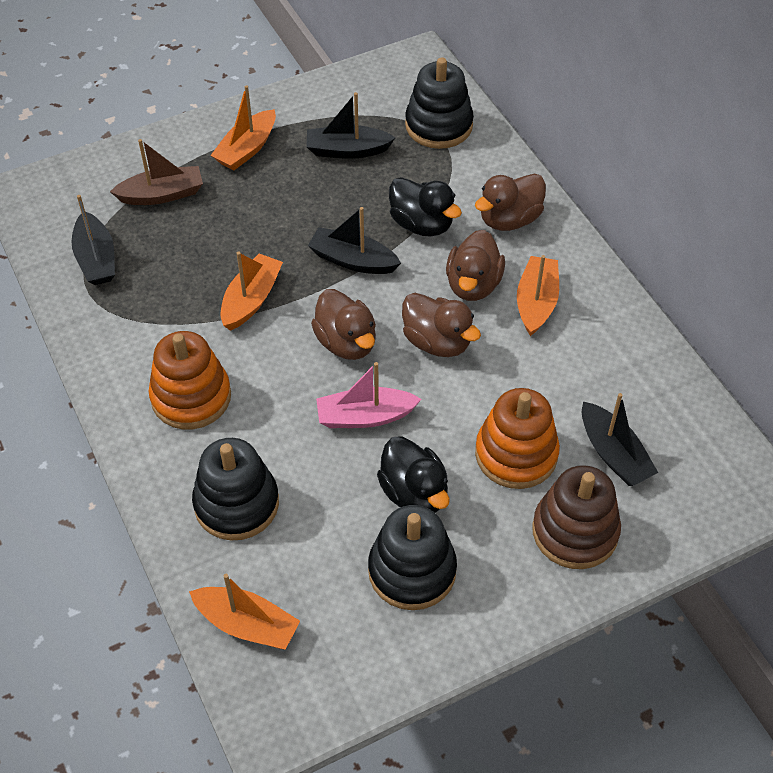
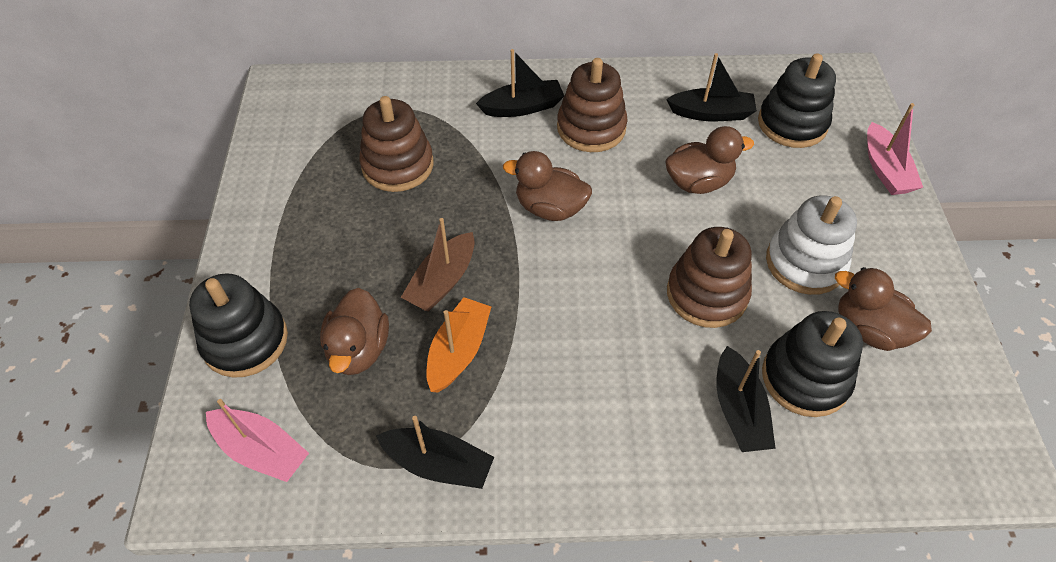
black duck: 2 -> 0
brown stacking toy: 1 -> 3
orange boat: 4 -> 1
orange stacking toy: 2 -> 0
pink boat: 1 -> 2
white stacking toy: 0 -> 1

